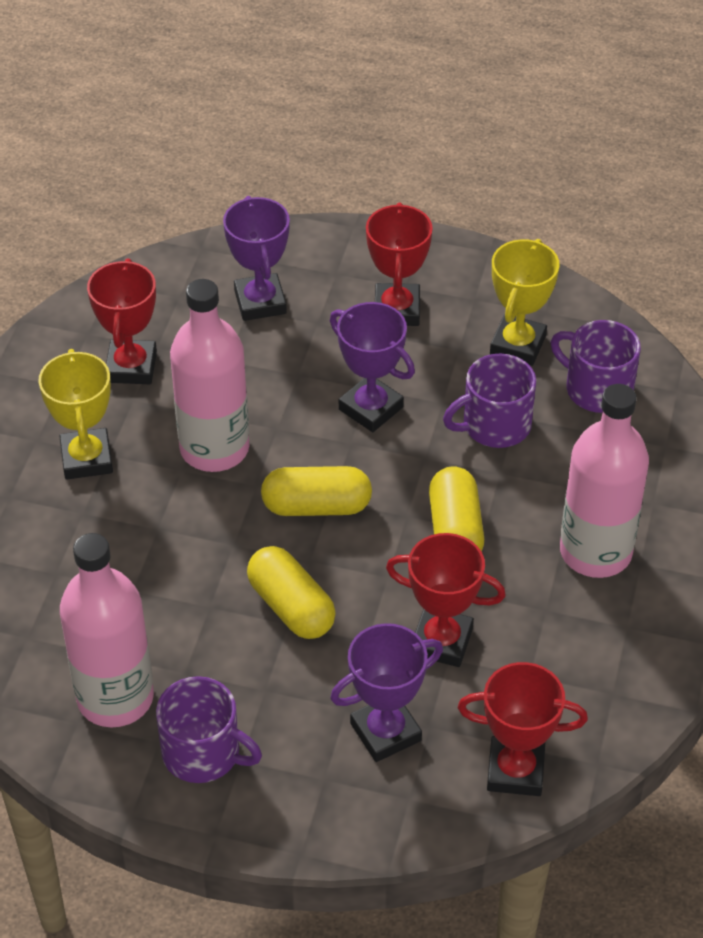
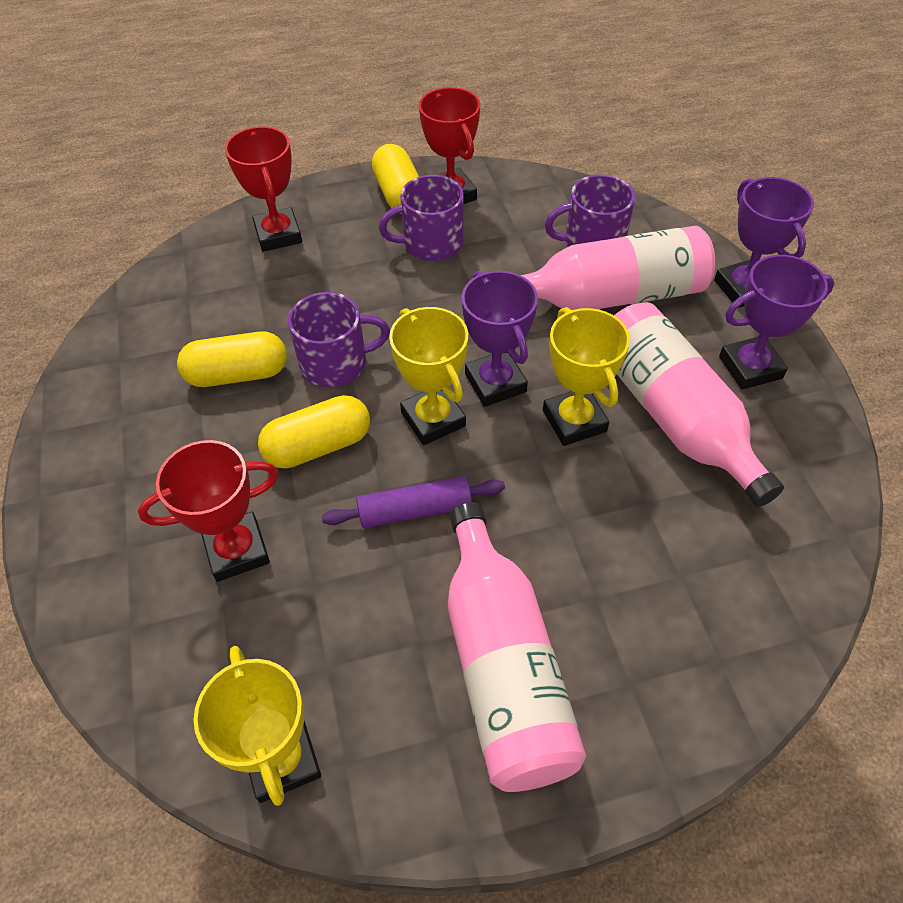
purple rolling pin: 0 -> 1
red trophy: 4 -> 3
yellow trophy: 2 -> 3

